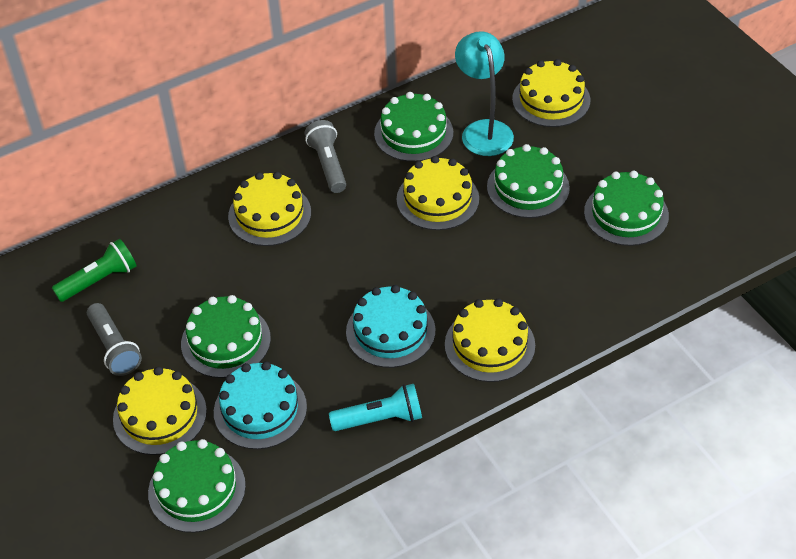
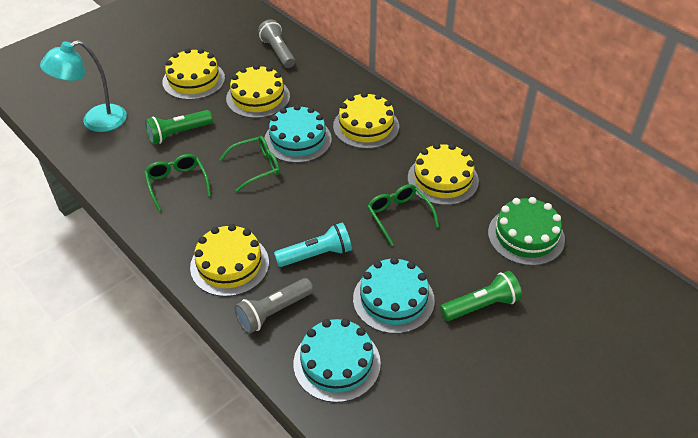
green cake: 5 -> 1
green flashlight: 1 -> 2
green glasses: 0 -> 3
turquoise cake: 2 -> 3

